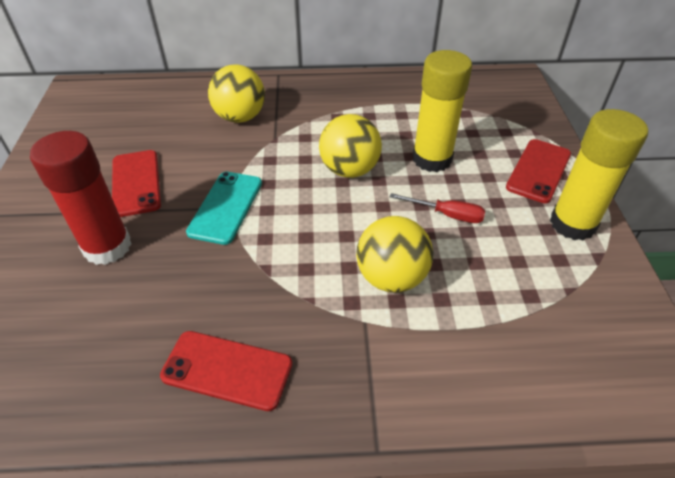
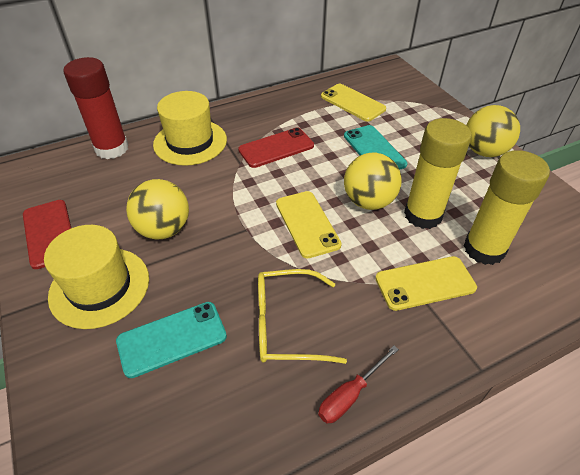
red phone: 3 -> 2
turquoise phone: 1 -> 2
yellow glasses: 0 -> 1
yellow hat: 0 -> 2
yellow phone: 0 -> 3

